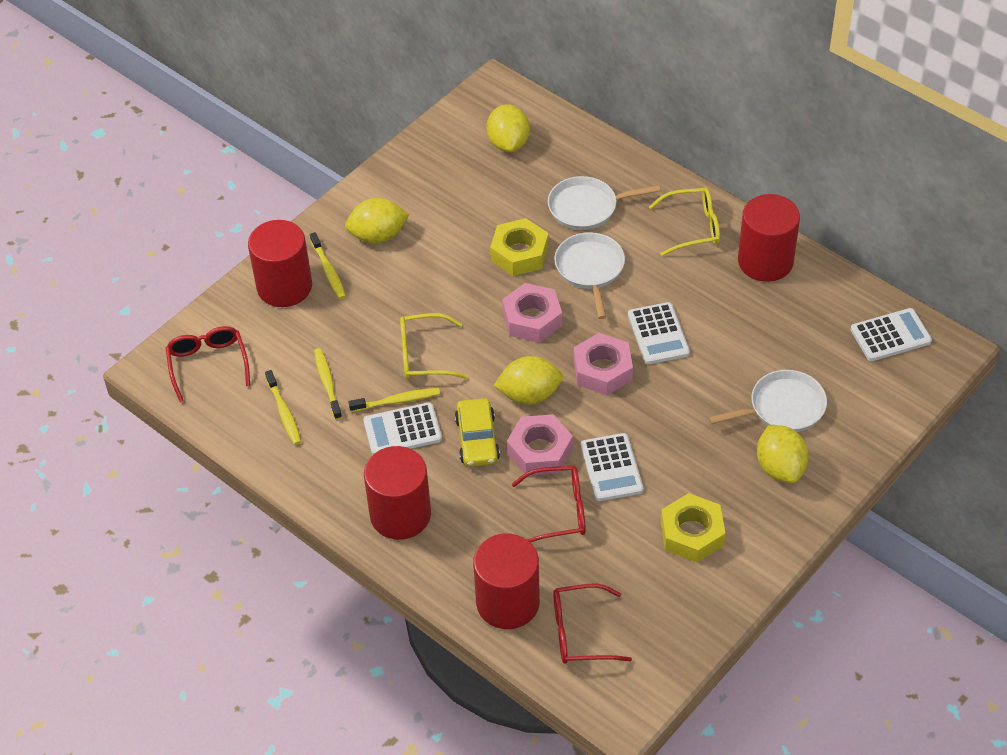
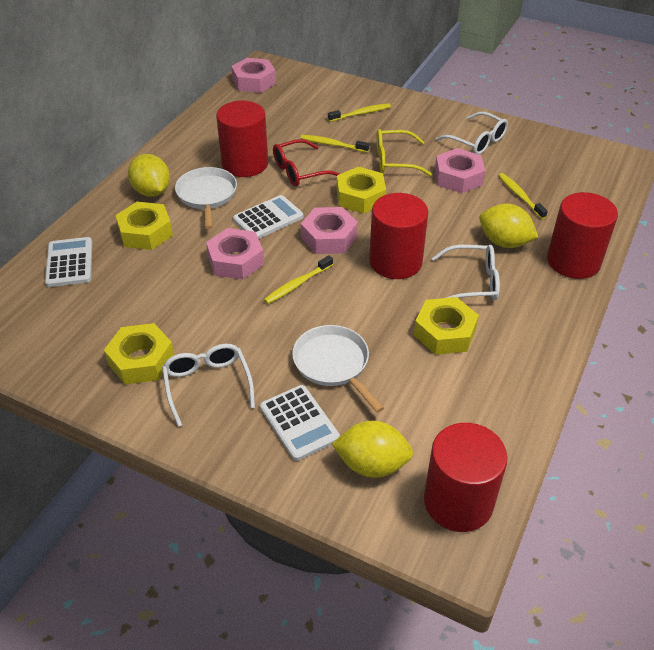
pink nut: 3 -> 4
red glasses: 3 -> 1
white calculator: 4 -> 3
white glasses: 0 -> 3
white pan: 3 -> 2
yellow car: 1 -> 0
yellow glasses: 2 -> 1
yellow lemon: 4 -> 3
yellow nut: 2 -> 4

